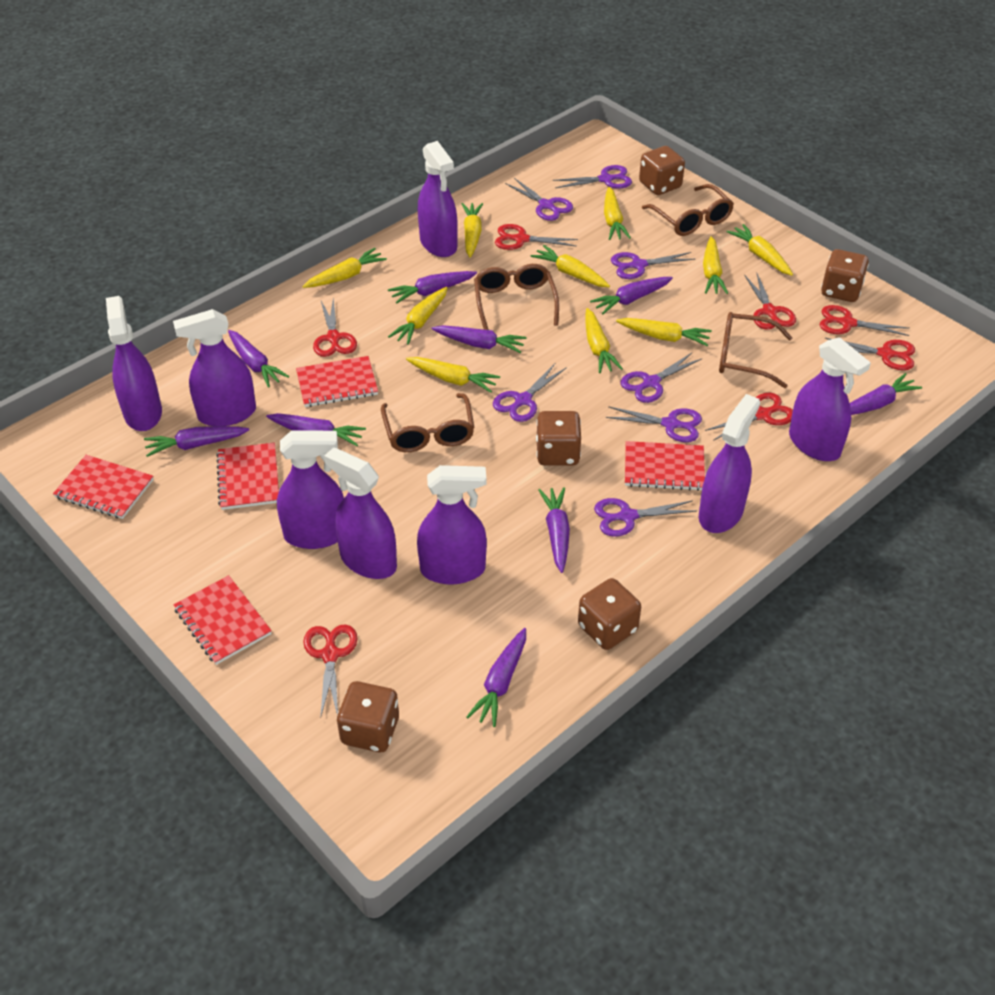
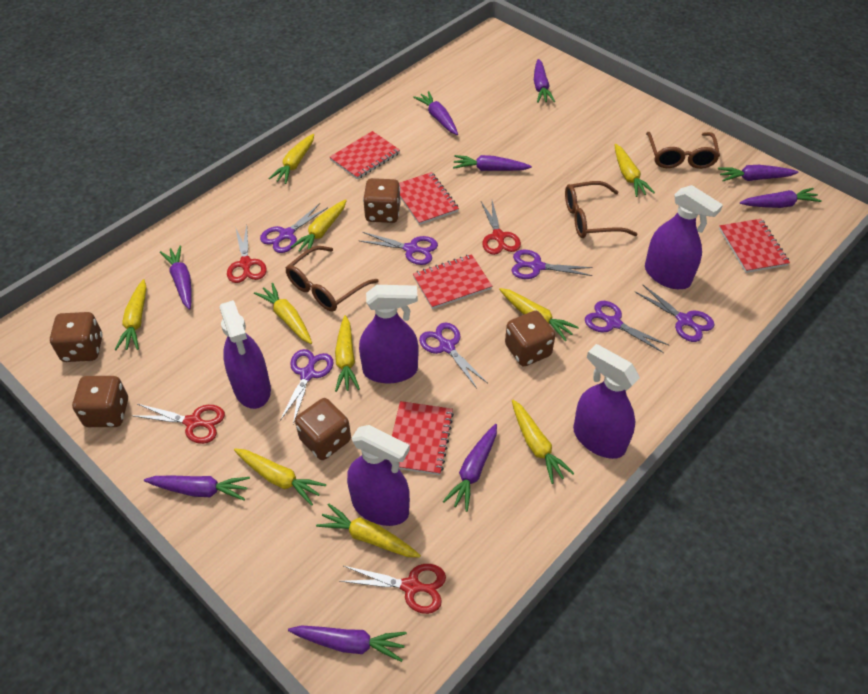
brown glasses: 4 -> 3
purple spray bottle: 8 -> 5
red scissors: 7 -> 4

